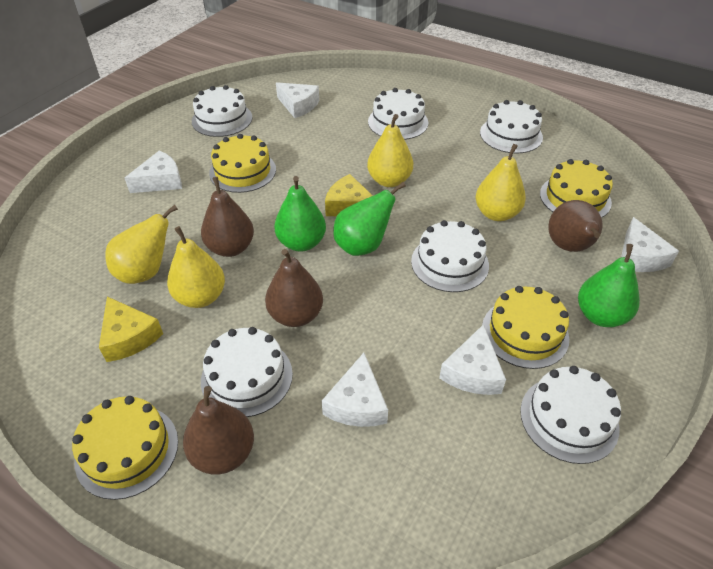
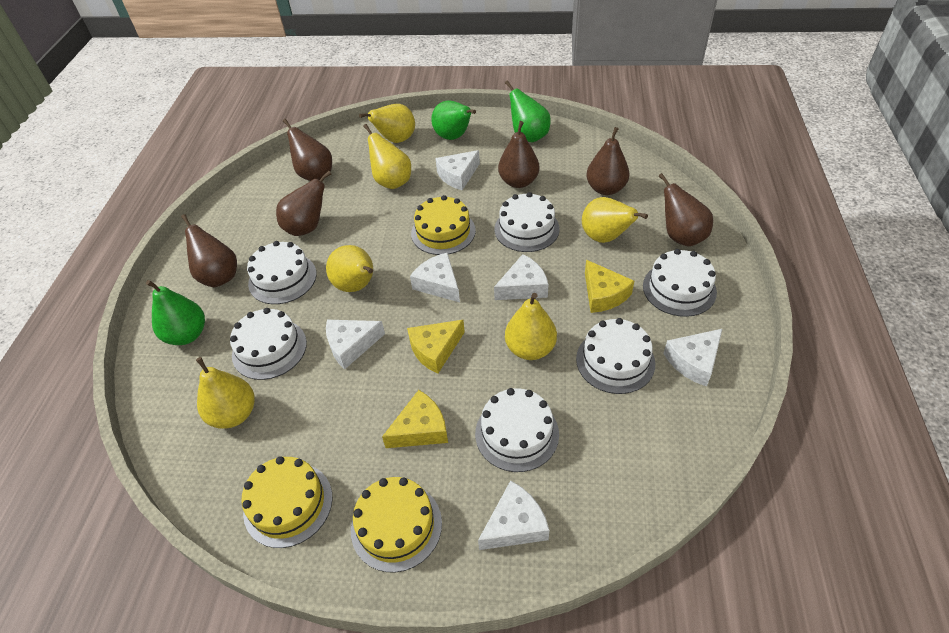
brown pear: 4 -> 6
white cheese: 5 -> 6
yellow cake: 4 -> 3
yellow cheese: 2 -> 3
yellow pear: 4 -> 6

